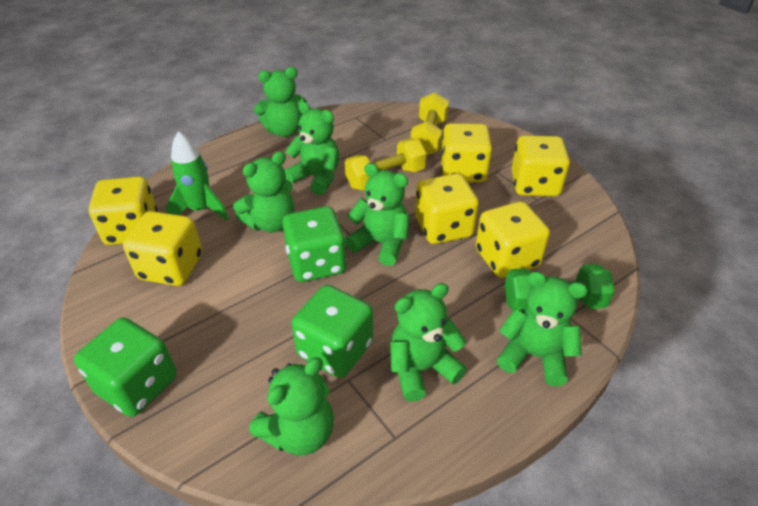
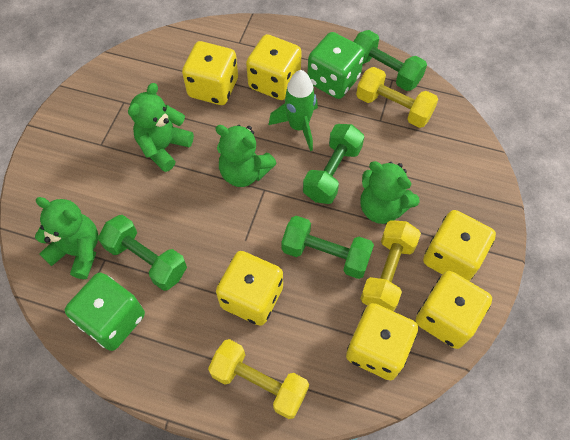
green dice: 3 -> 2
green dumbbell: 1 -> 4
green teddy bear: 7 -> 4
yellow dumbbell: 2 -> 3

